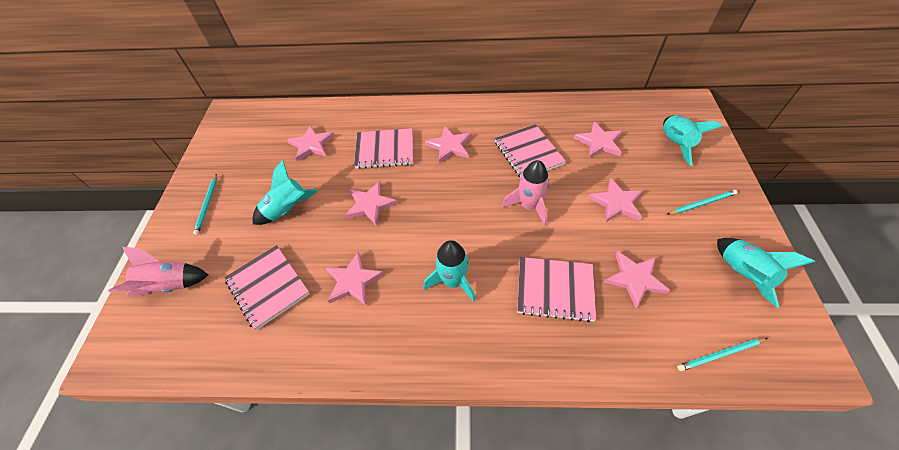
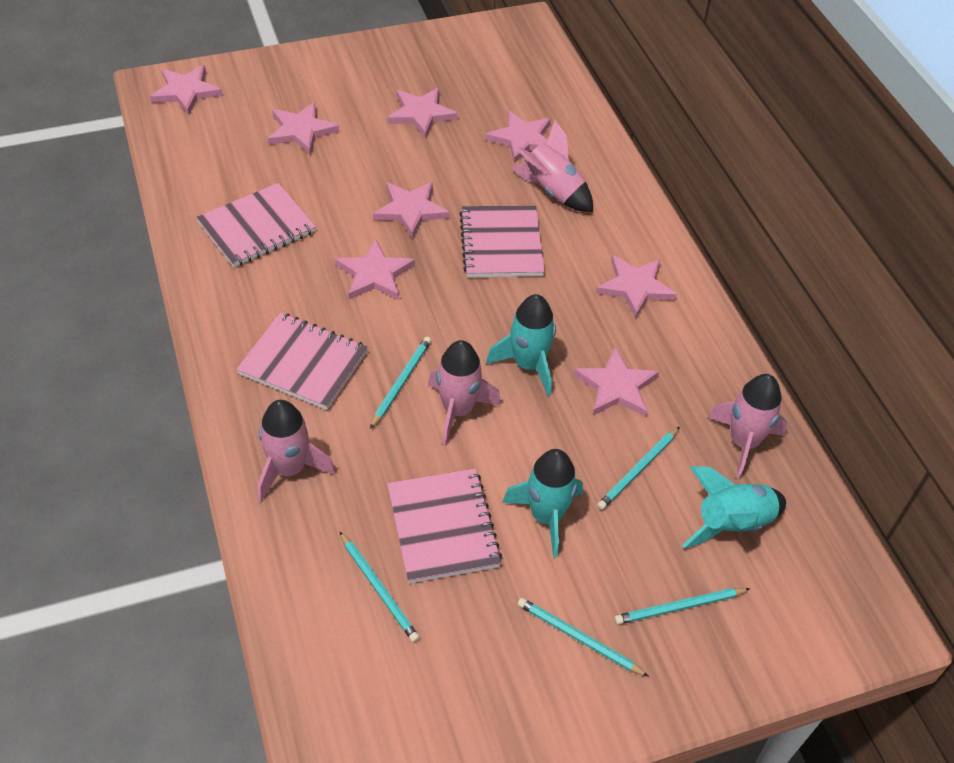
pink rocket: 2 -> 4
pink star: 7 -> 8
turquoise pencil: 3 -> 5
turquoise rocket: 4 -> 3

